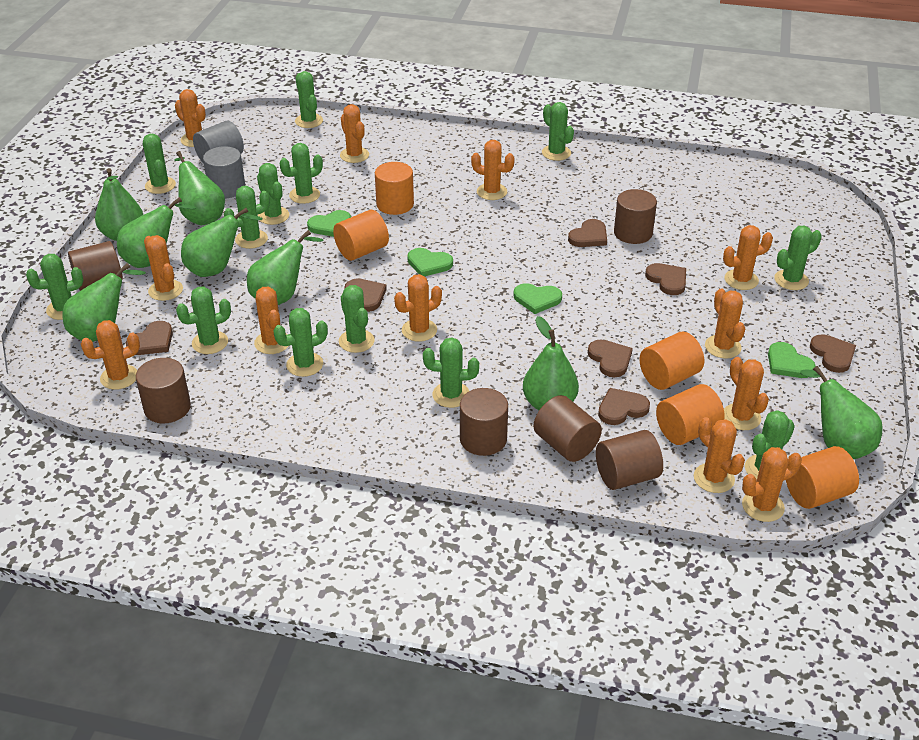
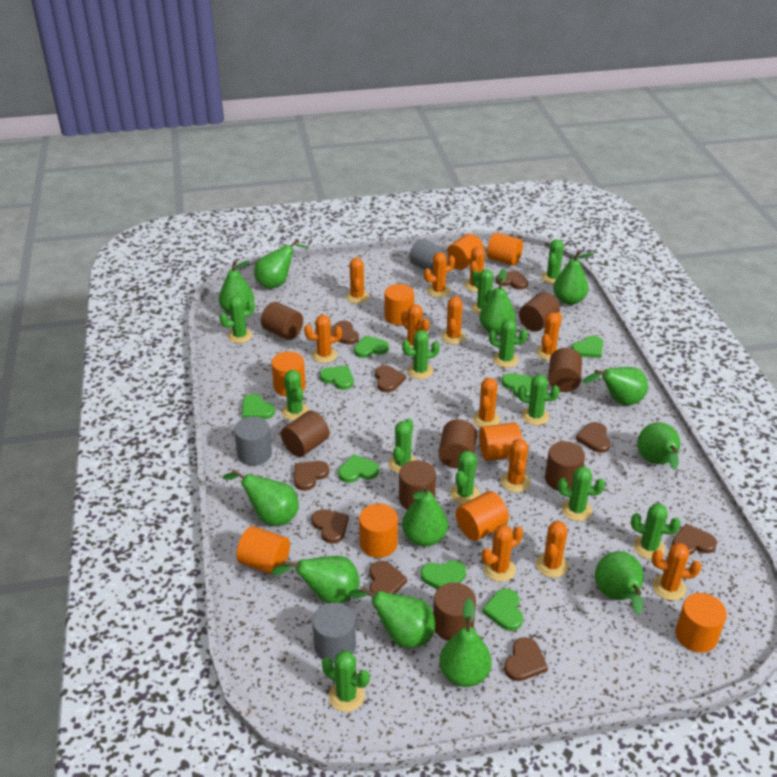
brown cylinder: 6 -> 8
brown heart: 7 -> 9
green cactus: 13 -> 12
green heart: 4 -> 8
green pear: 8 -> 12
grey cylinder: 2 -> 3
orange cylinder: 5 -> 9

